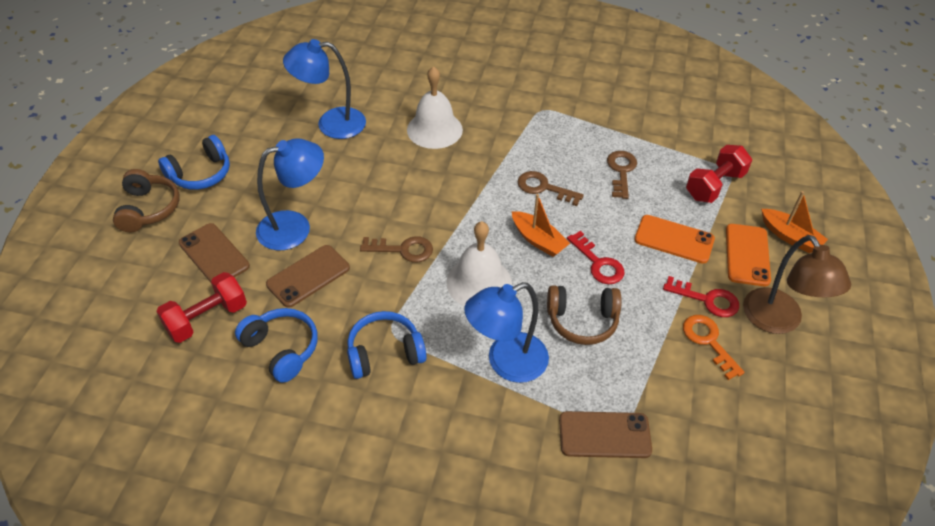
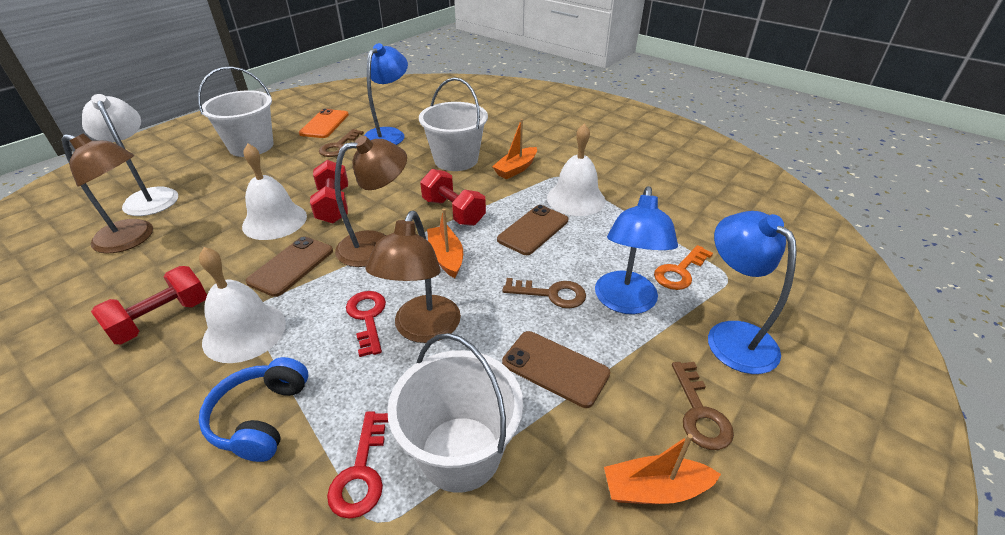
blue headphones: 3 -> 1
brown headphones: 2 -> 0
brown lamp: 1 -> 3
orange boat: 2 -> 3
orange phone: 2 -> 1
red dumbbell: 2 -> 3
white bell: 2 -> 3
white bucket: 0 -> 3
white lamp: 0 -> 1

